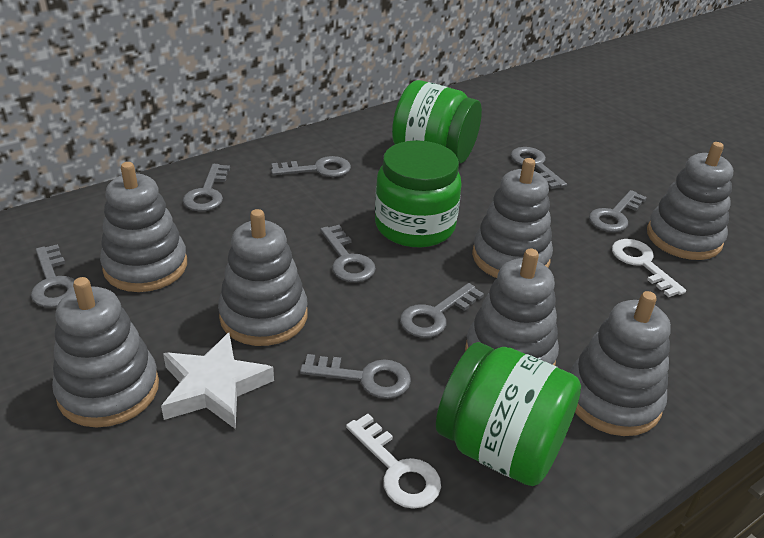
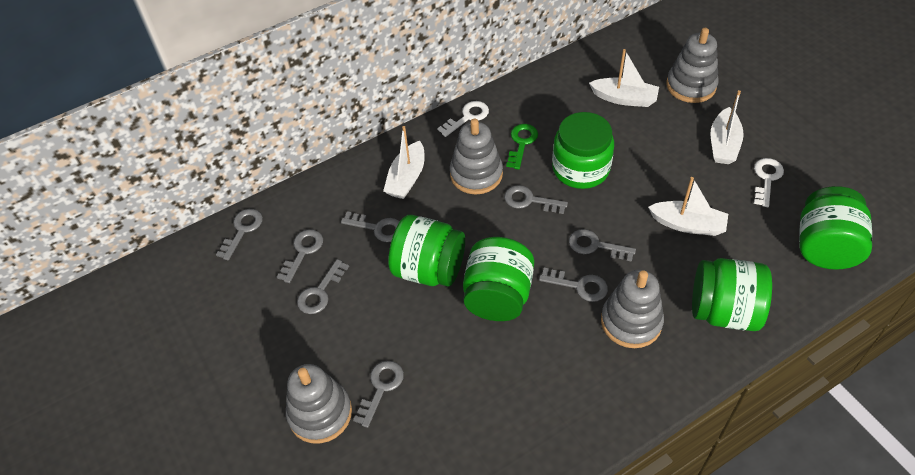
green jar: 3 -> 5
green key: 0 -> 1
grey stacking toy: 7 -> 4
white boat: 0 -> 4
white star: 1 -> 0

